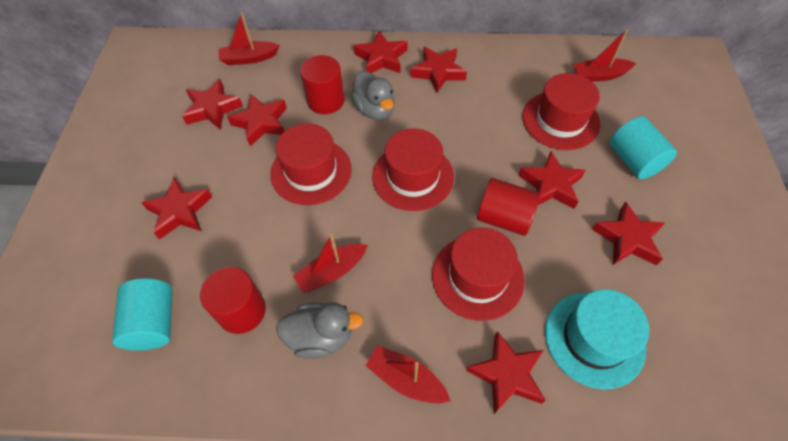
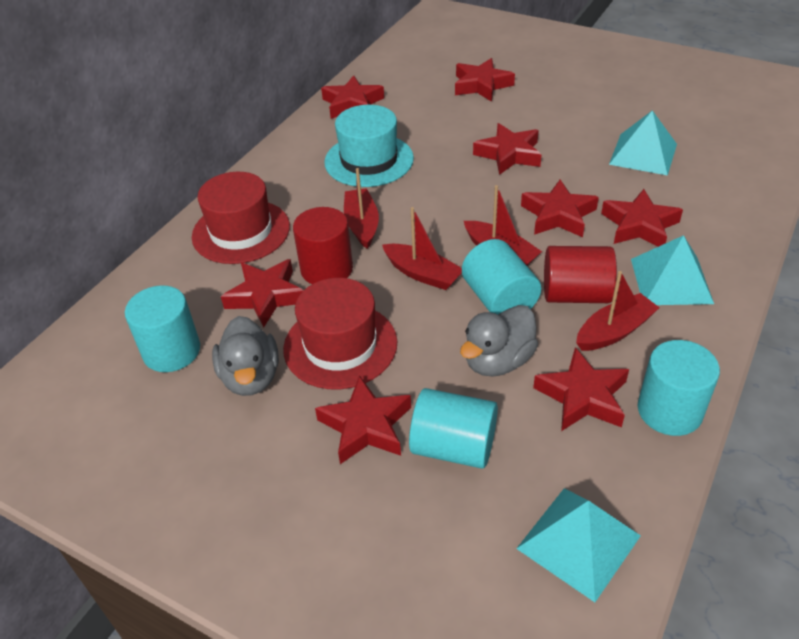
red cylinder: 3 -> 2
red hat: 4 -> 2
turquoise cylinder: 2 -> 4
turquoise pyramid: 0 -> 3

